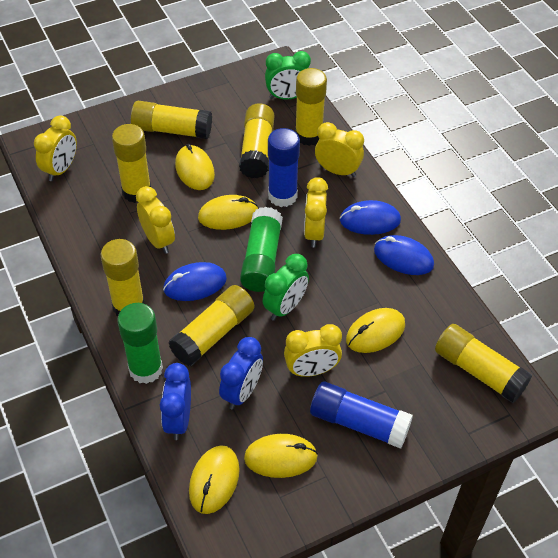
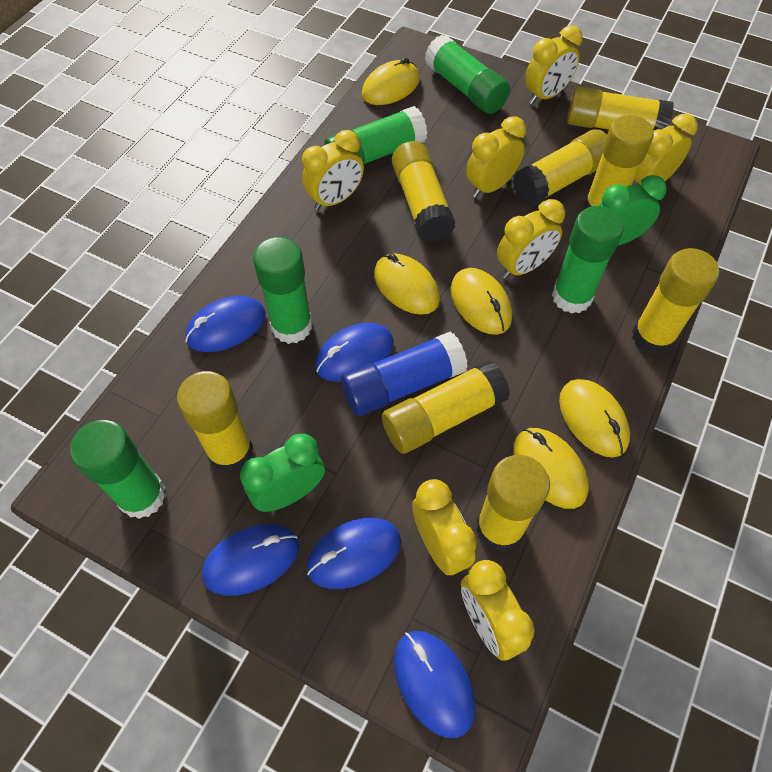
blue clock: 2 -> 0
blue glue stick: 2 -> 1
blue mouse: 3 -> 5
green glue stick: 2 -> 5
yellow clock: 5 -> 7
yellow glue stick: 7 -> 8

